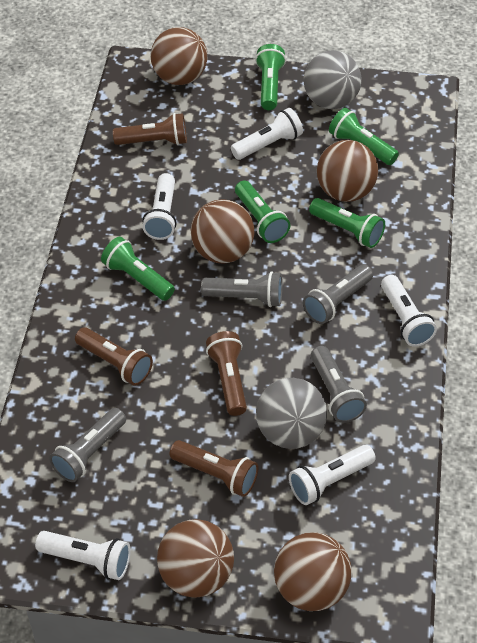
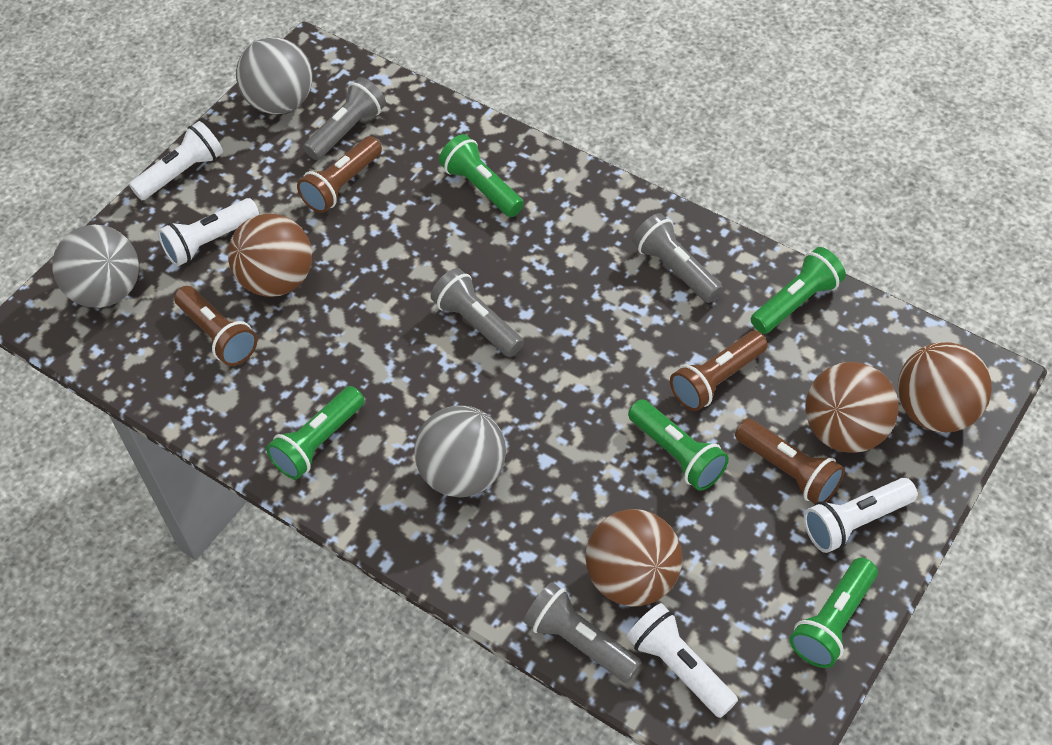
brown ball: 5 -> 4
grey ball: 2 -> 3
white flashlight: 5 -> 4

